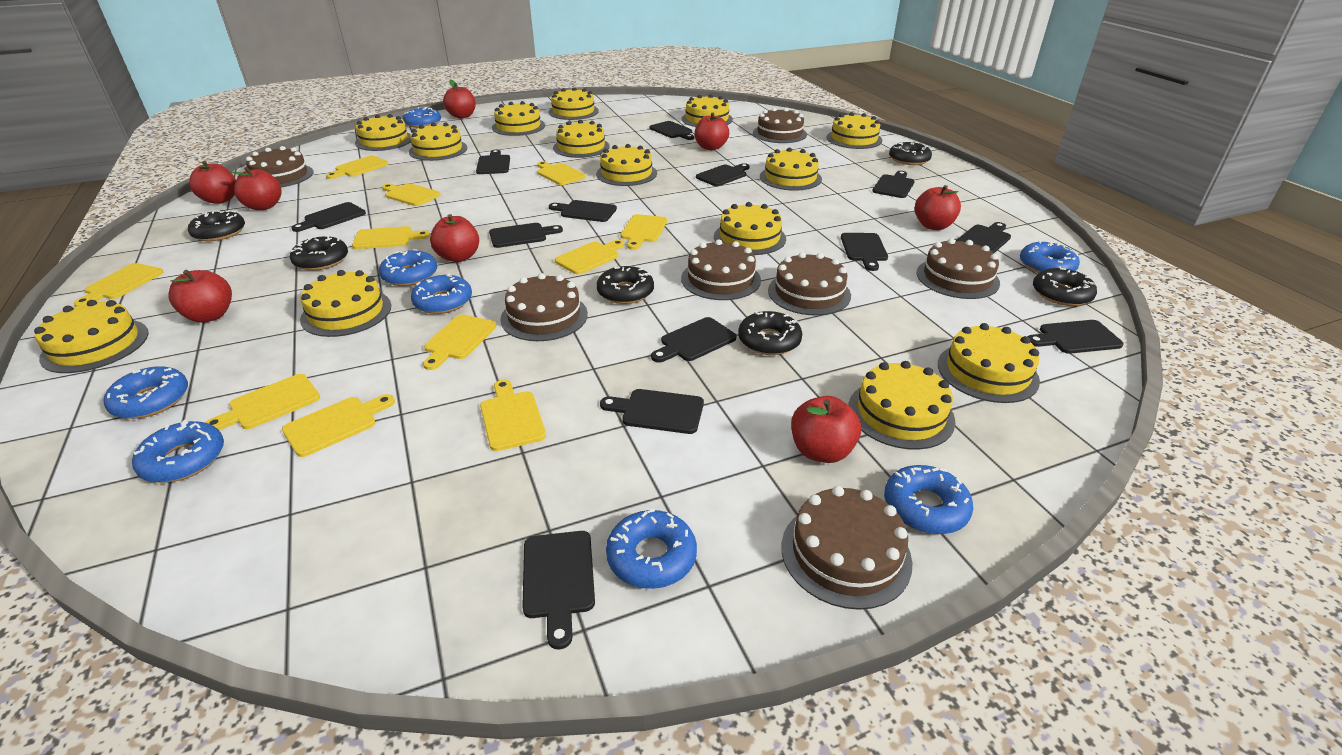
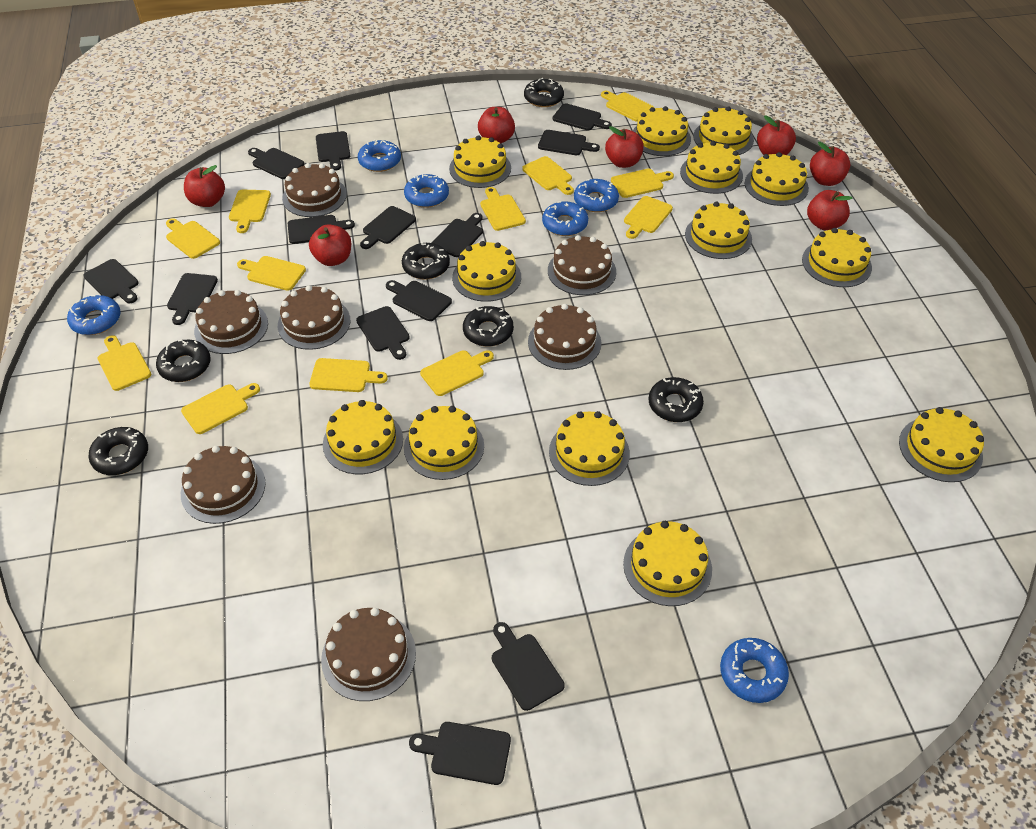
blue donut: 8 -> 6
red apple: 8 -> 7
yellow cake: 14 -> 13
yellow cutting board: 11 -> 12

